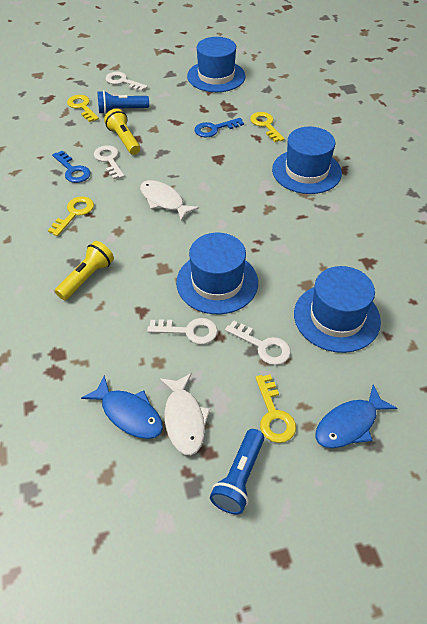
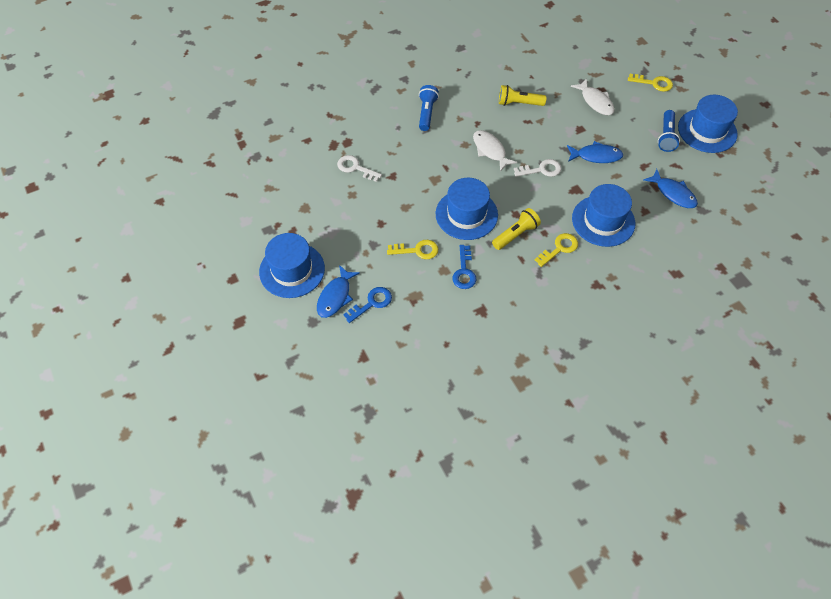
blue fish: 2 -> 3
white key: 4 -> 2
yellow key: 4 -> 3

